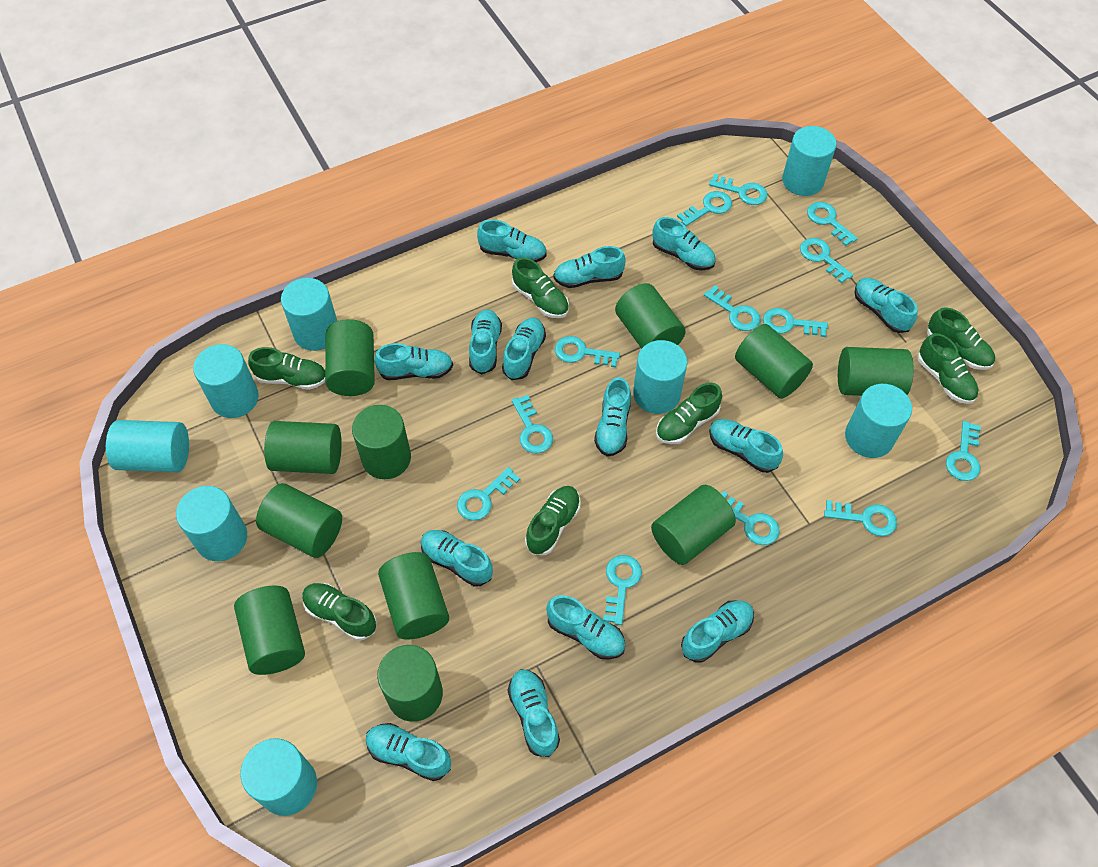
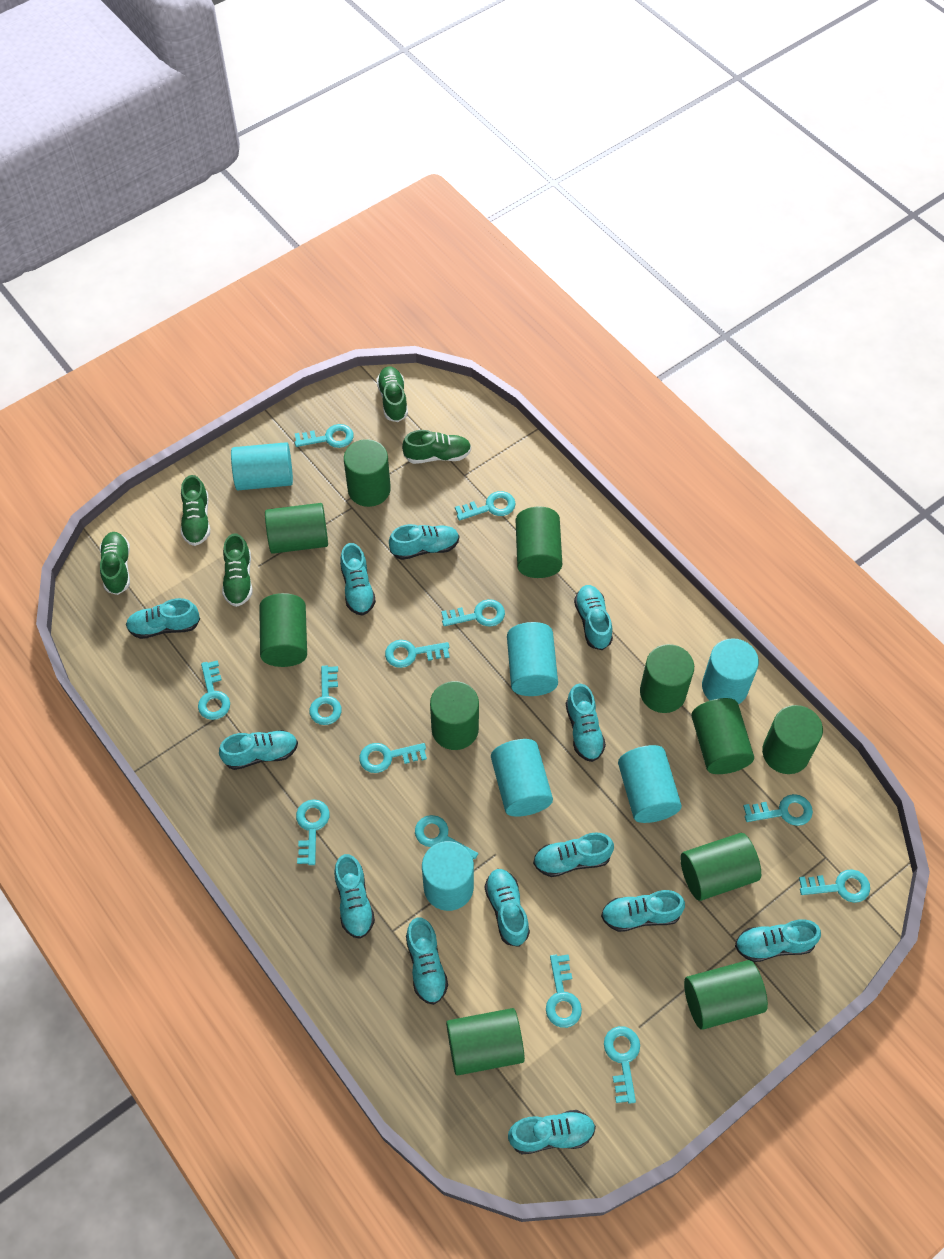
green shoe: 7 -> 5
turquoise cylinder: 8 -> 6
turquoise shoe: 14 -> 13

